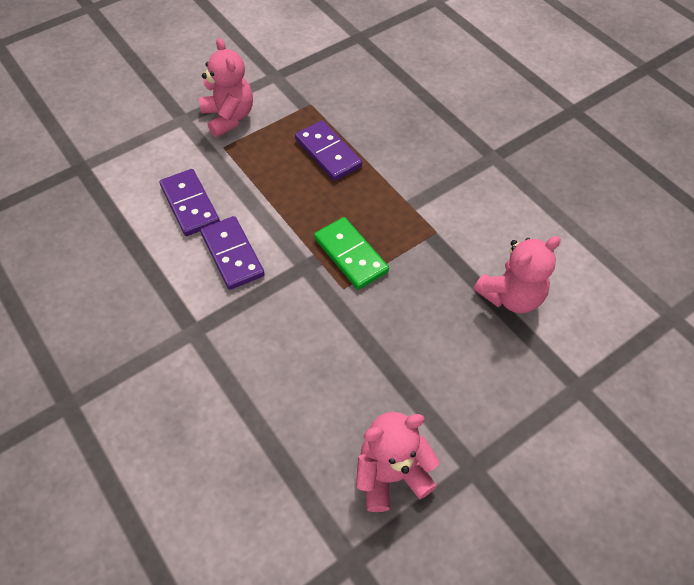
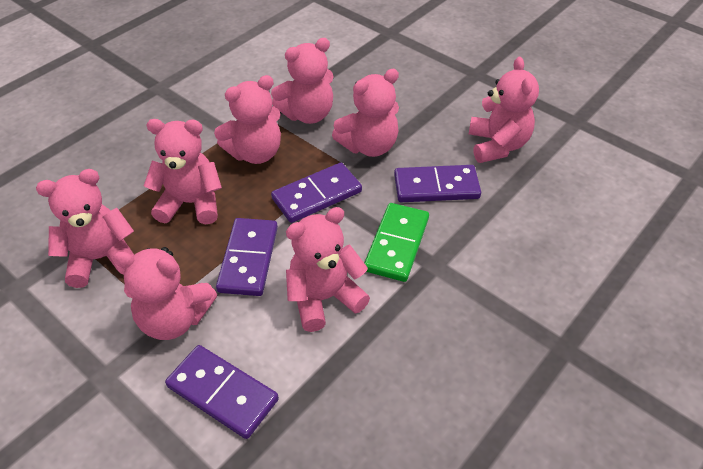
pink teddy bear: 3 -> 8
purple domino: 3 -> 4

